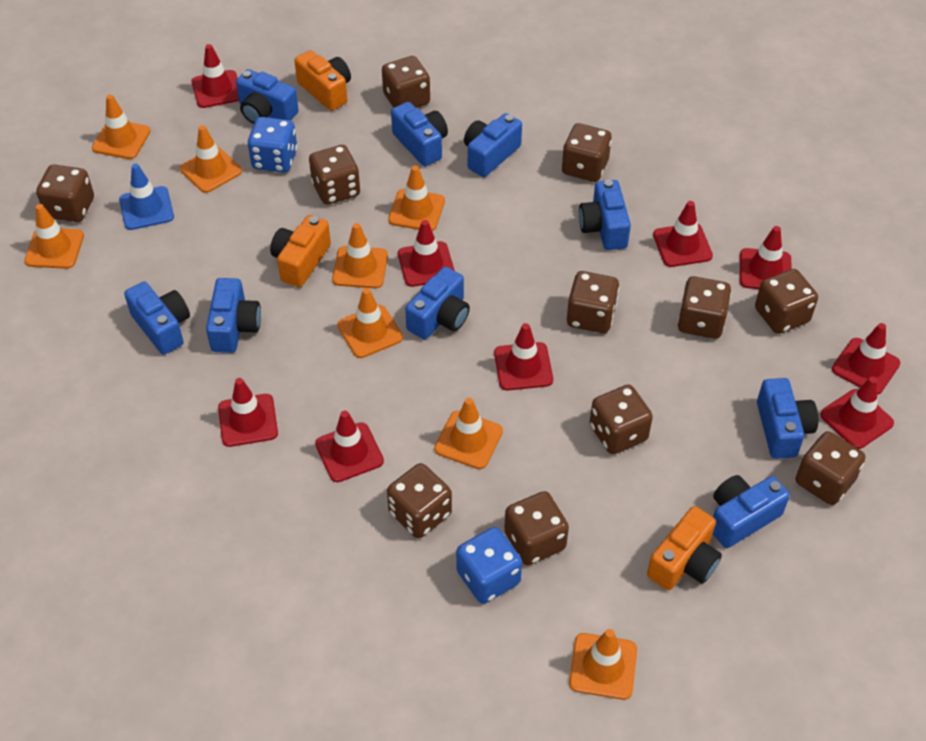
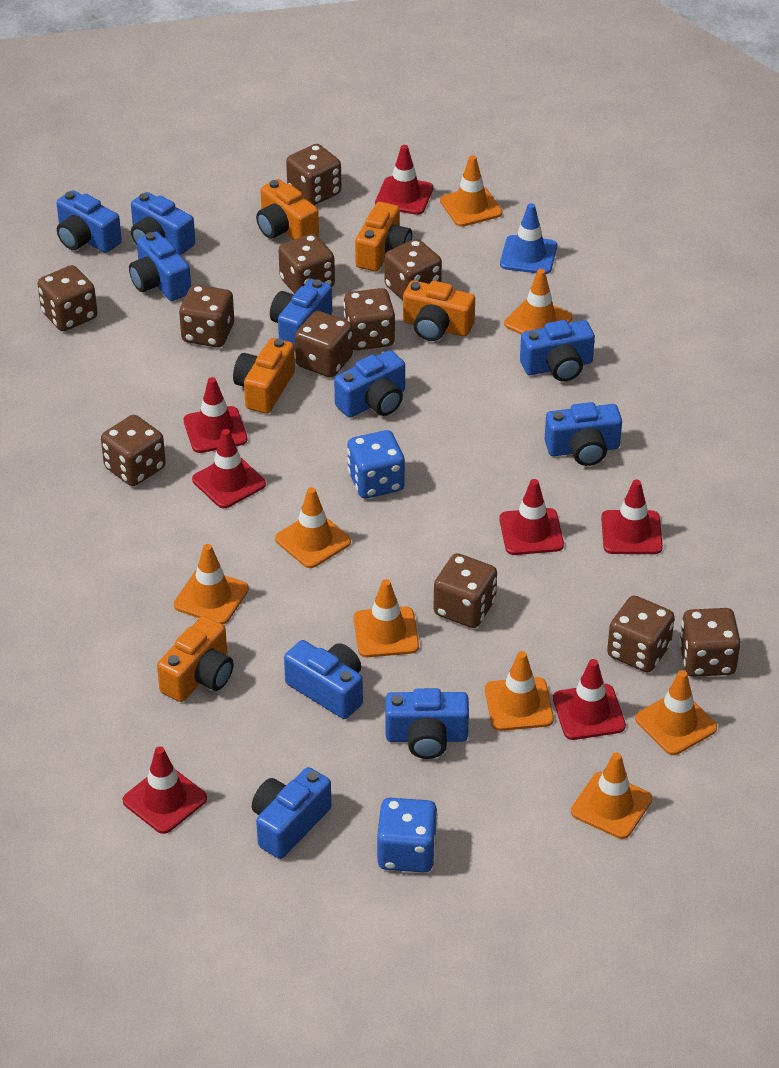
blue camera: 9 -> 10
orange camera: 3 -> 5
red traffic cone: 9 -> 7

